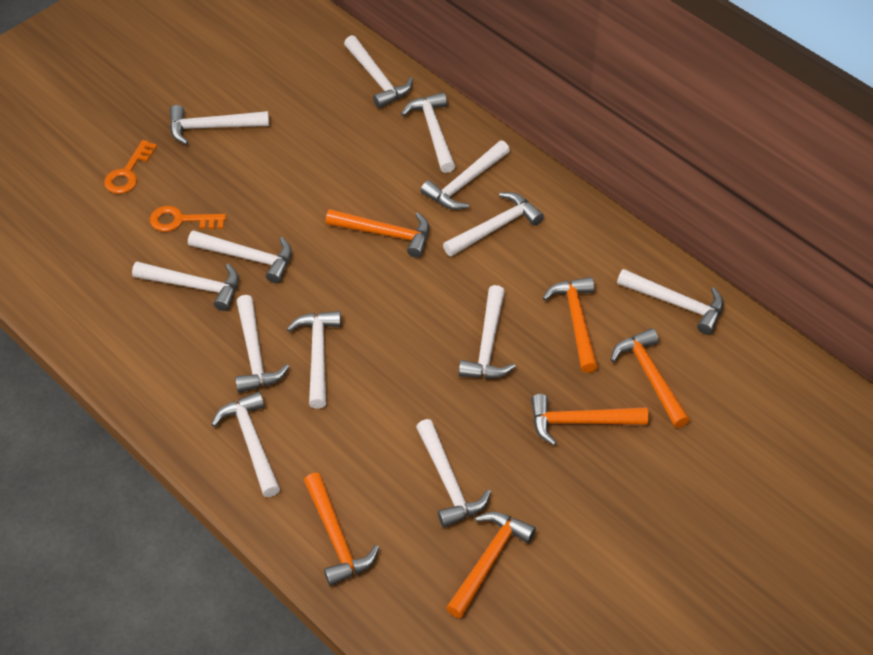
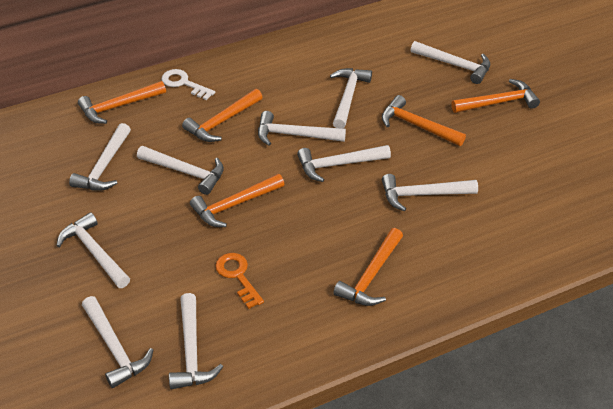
orange key: 2 -> 1
white hammer: 13 -> 10
white key: 0 -> 1

